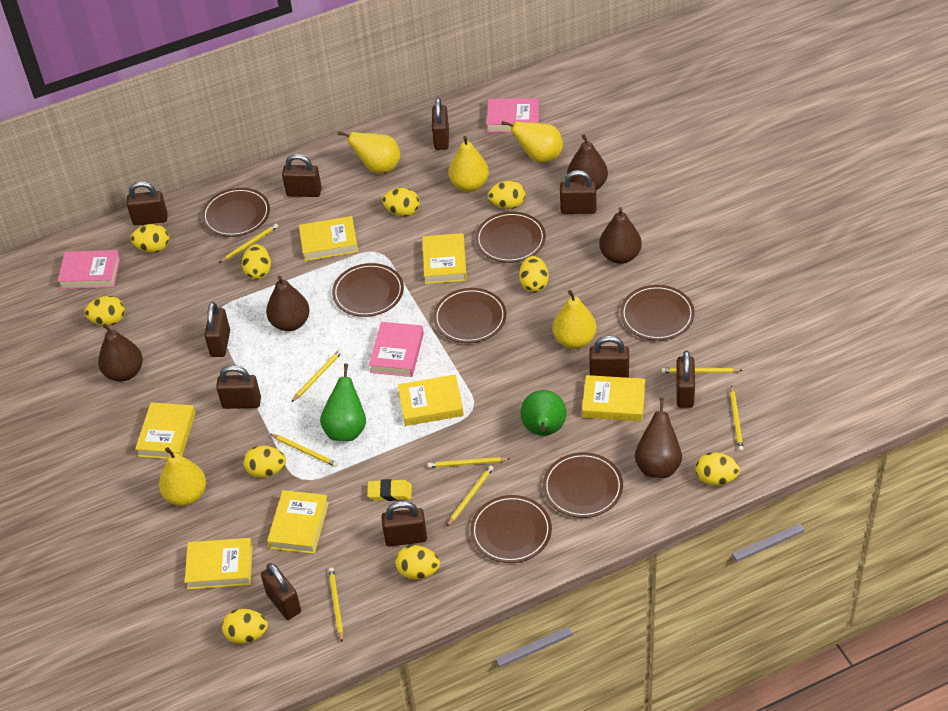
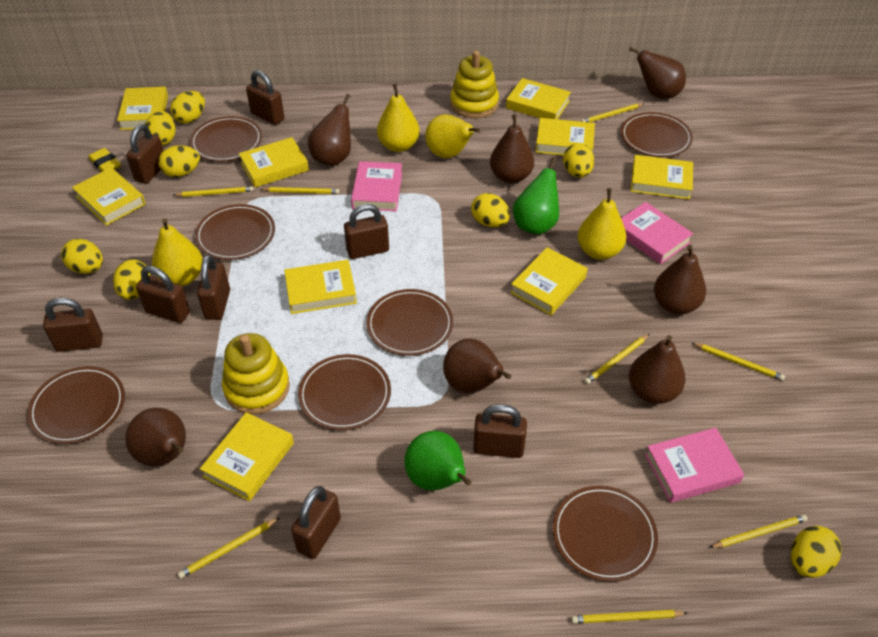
brown padlock: 10 -> 8
brown pear: 5 -> 7
yellow book: 7 -> 9
yellow egg: 10 -> 8
yellow pear: 5 -> 4
yellow stacking toy: 0 -> 2

